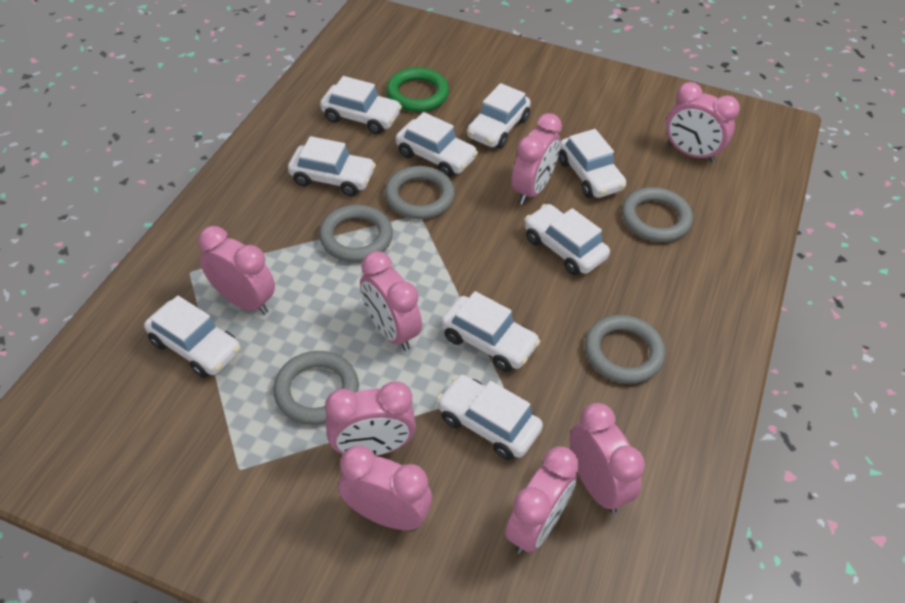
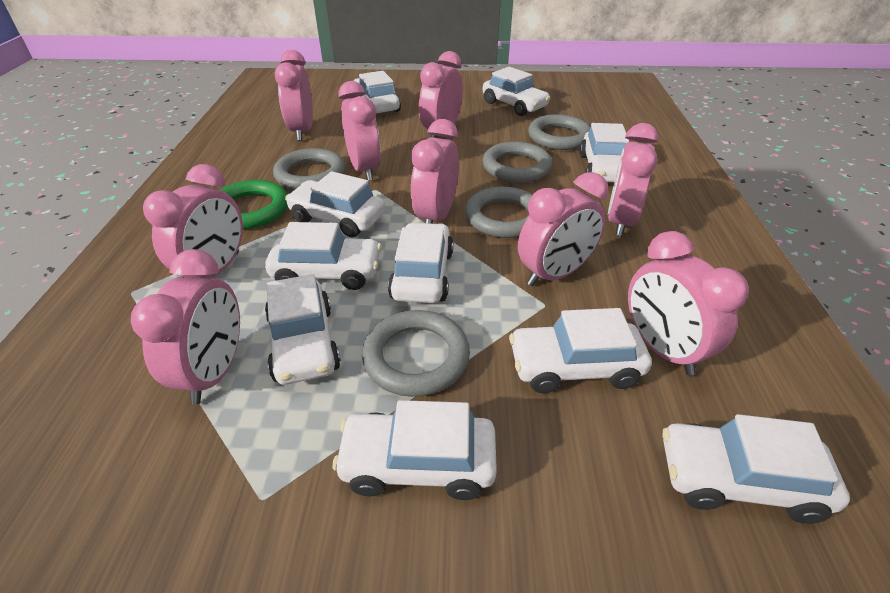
pink clock: 8 -> 9
white car: 9 -> 10

